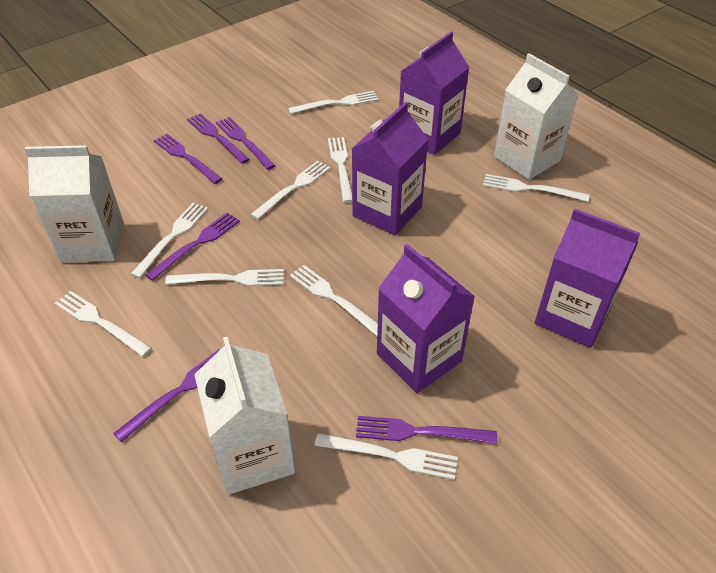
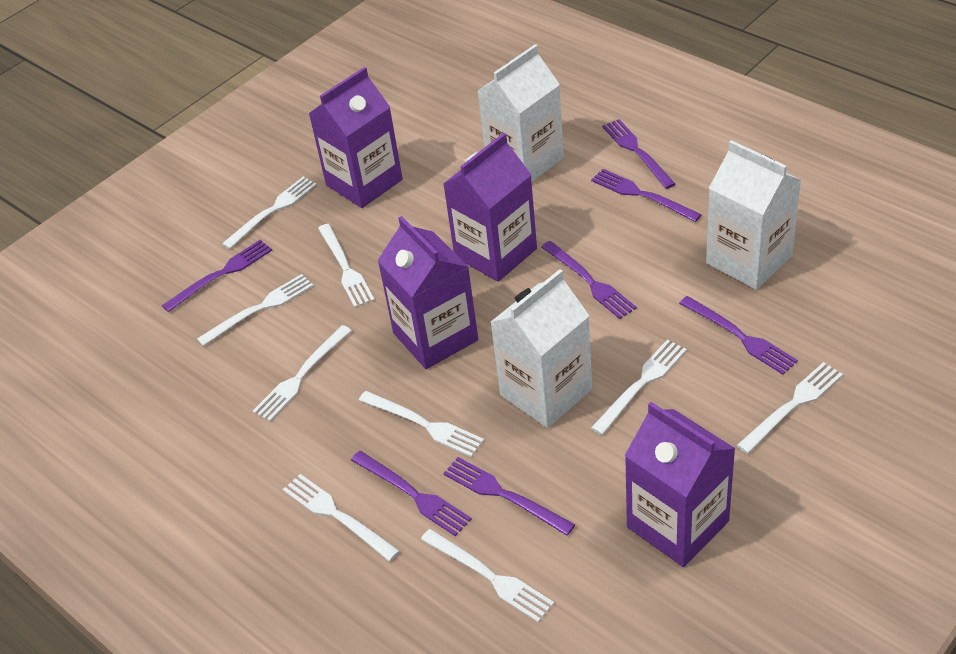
purple fork: 6 -> 7

